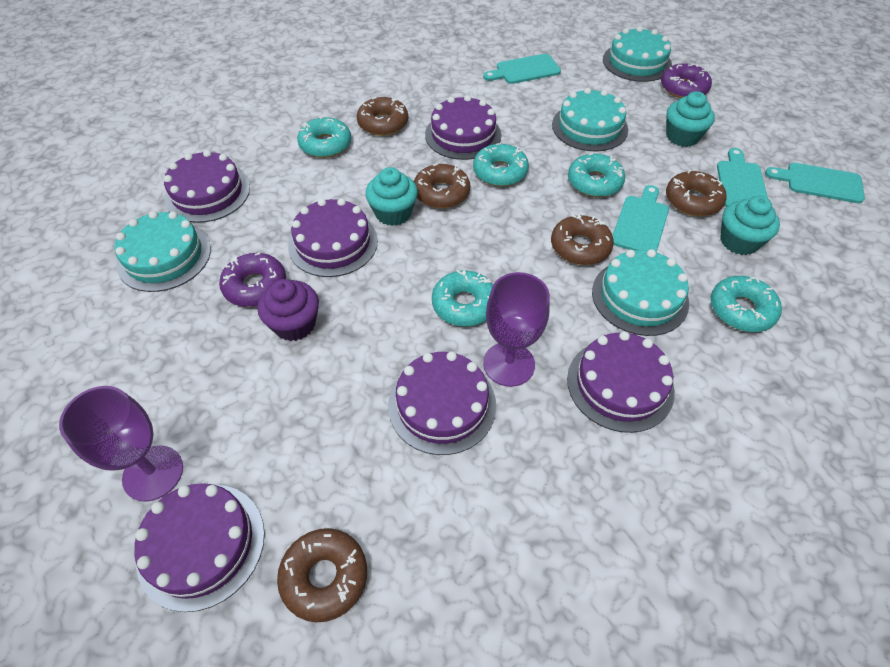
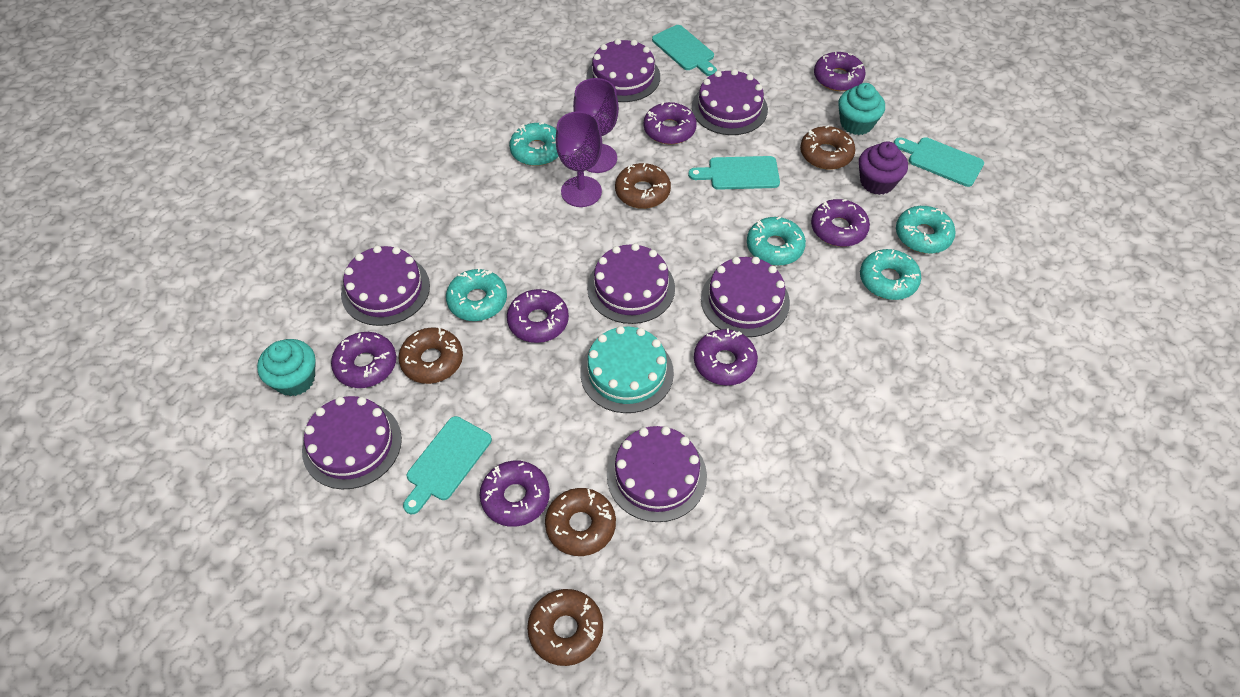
purple cake: 6 -> 7
purple donut: 2 -> 7
turquoise cake: 4 -> 1
turquoise cupcake: 3 -> 2

